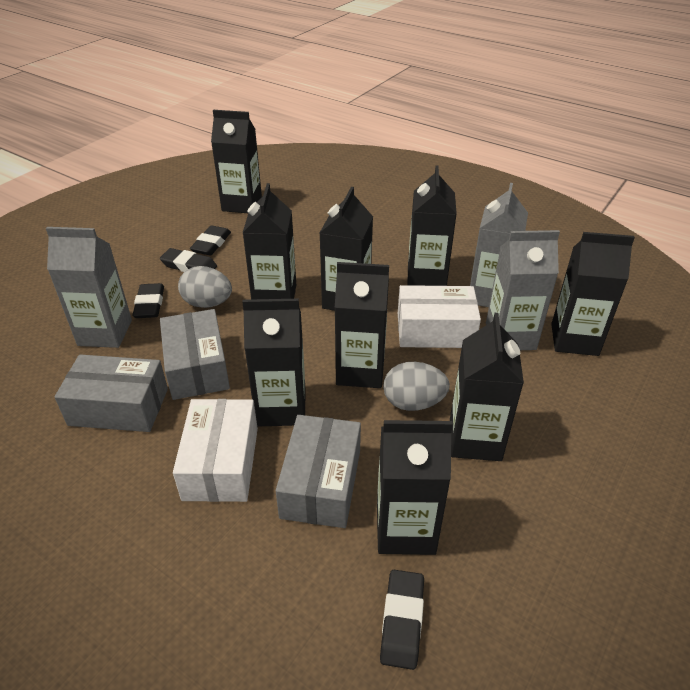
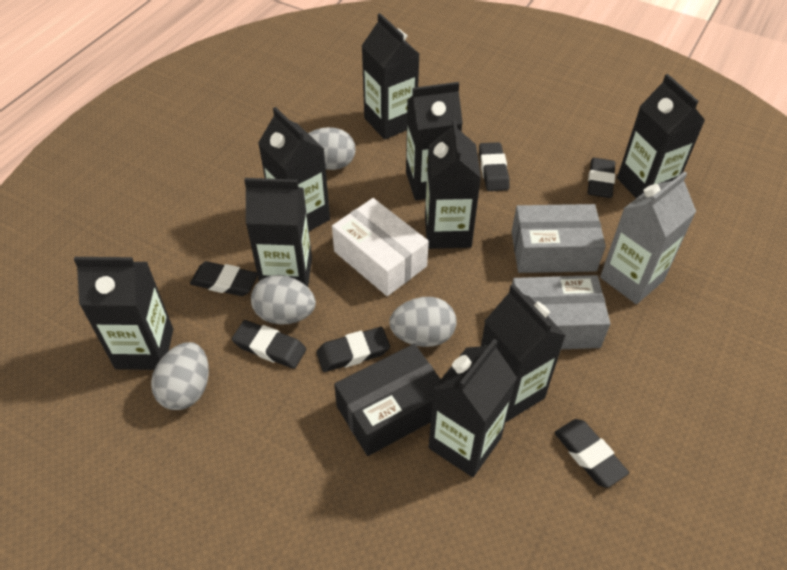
black box: 0 -> 1
black eraser: 4 -> 6
grey box: 3 -> 2
grey carton: 3 -> 1
grey egg: 2 -> 4
white box: 2 -> 1

